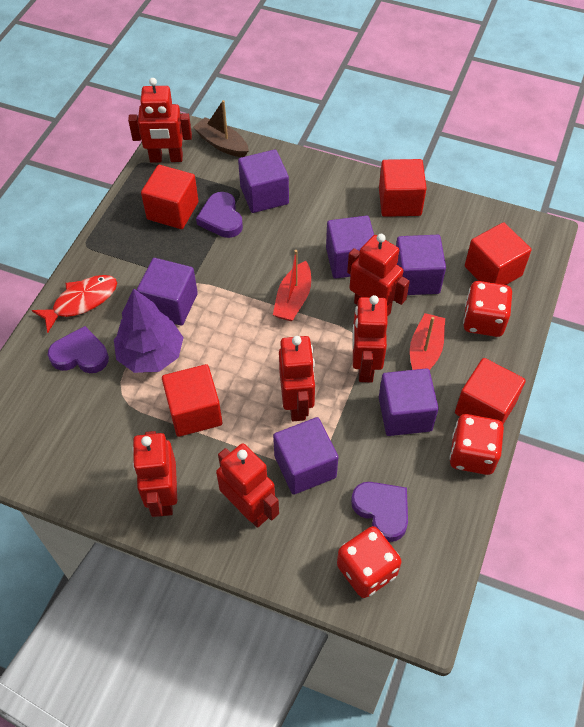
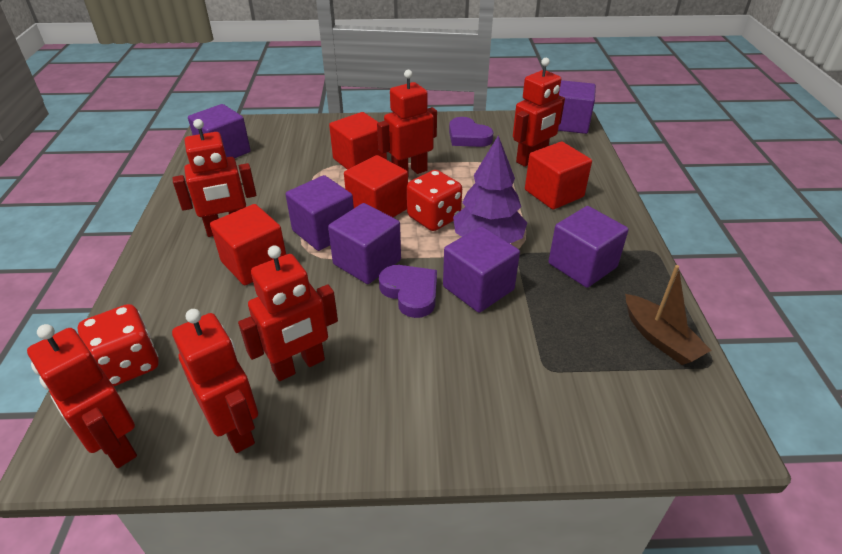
purple heart: 3 -> 2
red boat: 2 -> 0
red cube: 5 -> 4
red dice: 3 -> 2
red fish: 1 -> 0

